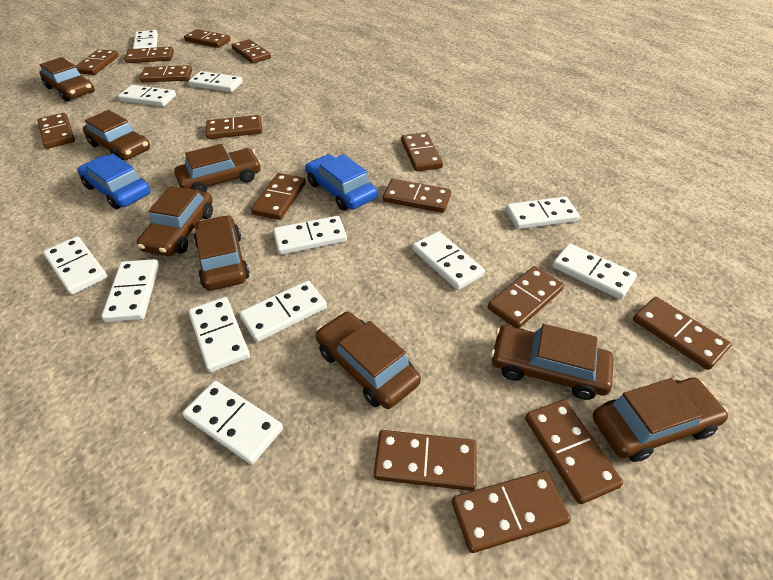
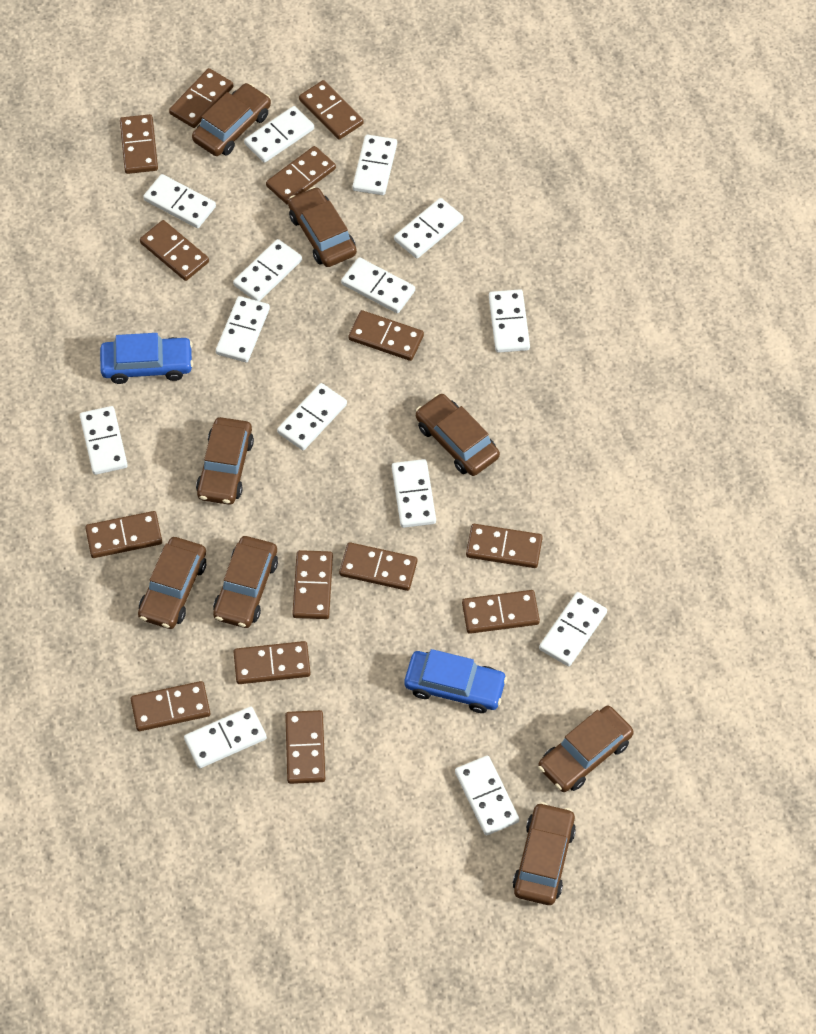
brown domino: 15 -> 14
white domino: 12 -> 14

